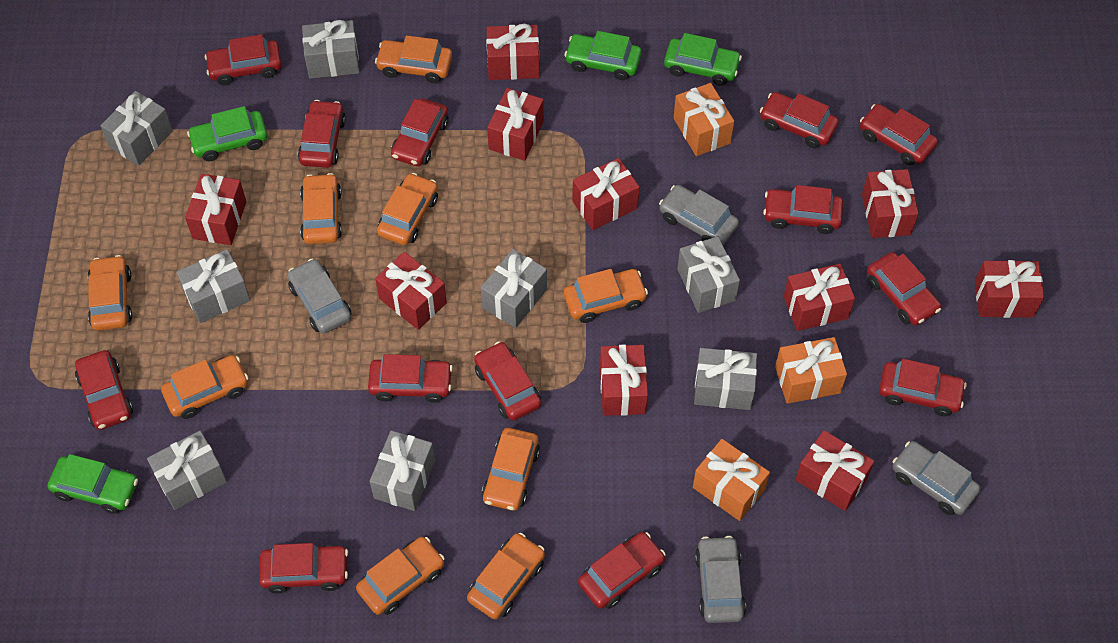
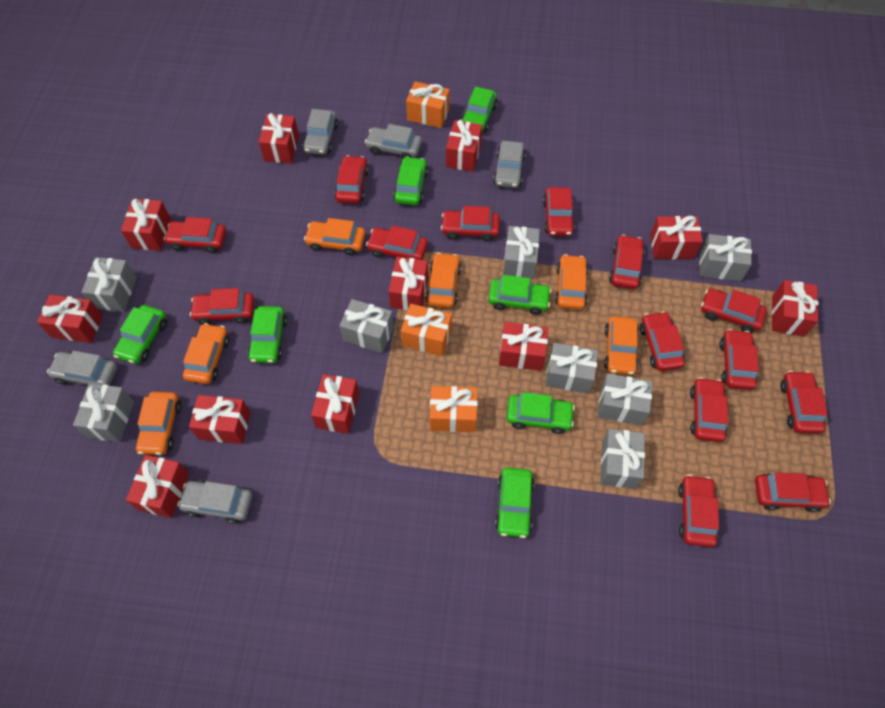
green car: 4 -> 7
grey car: 4 -> 5
orange car: 9 -> 6
red car: 13 -> 14
red gift: 10 -> 11

